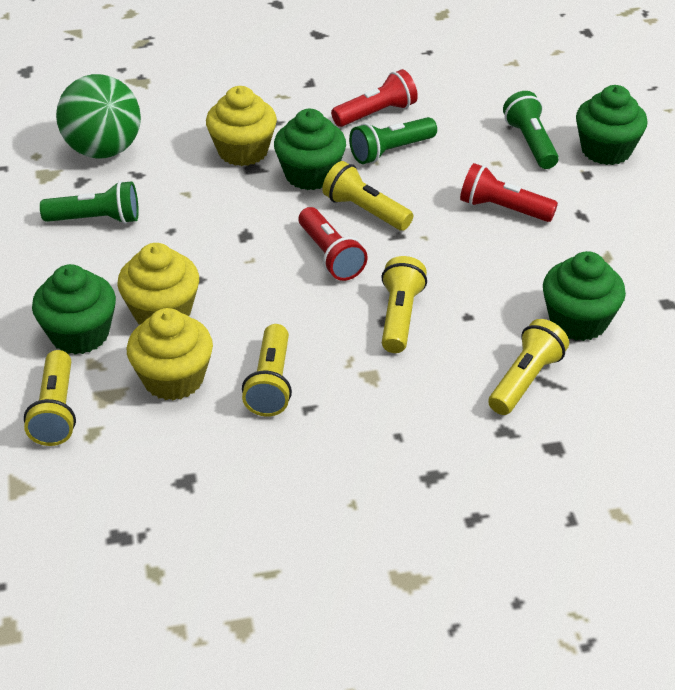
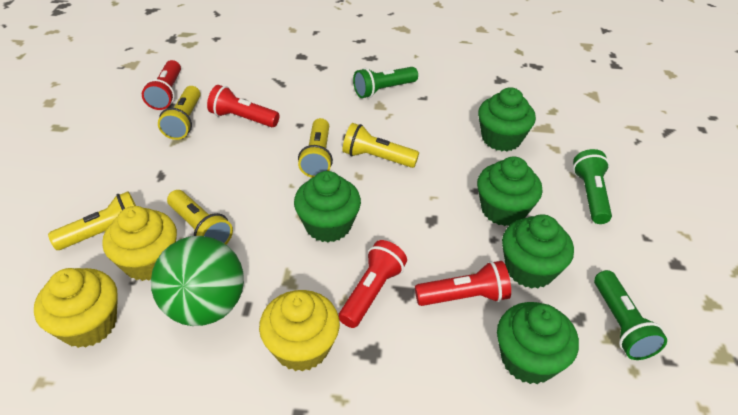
green cupcake: 4 -> 5
red flashlight: 3 -> 4

